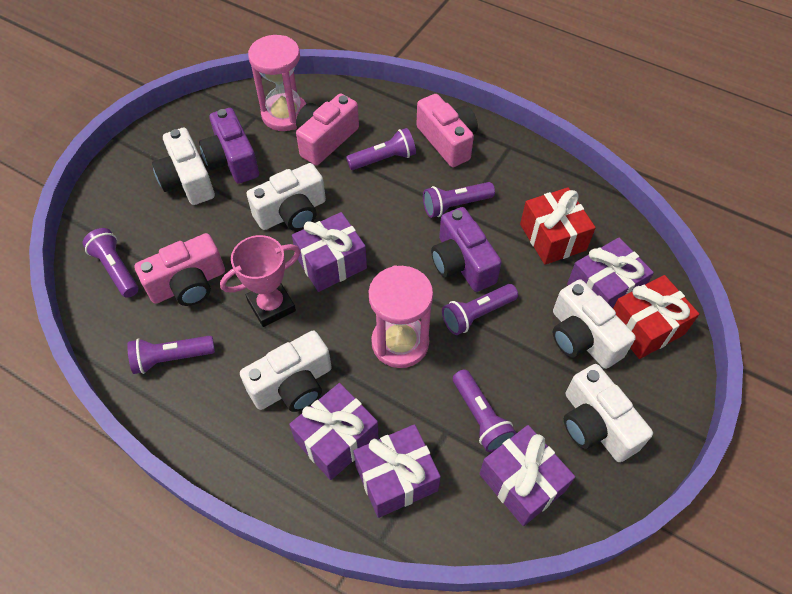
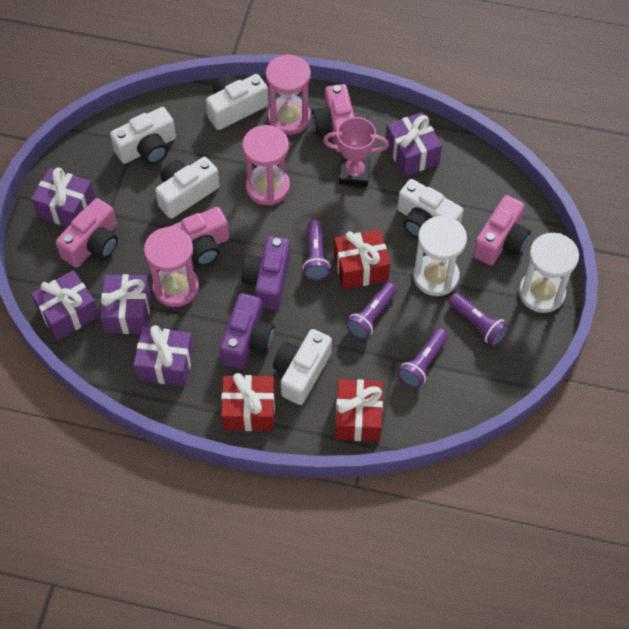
pink camera: 3 -> 4
pink hourglass: 2 -> 3
purple flashlight: 6 -> 4
red gift: 2 -> 3
white hourglass: 0 -> 2

